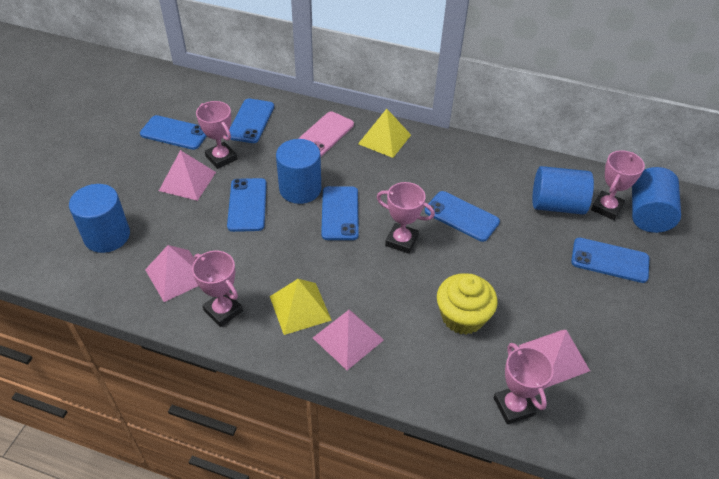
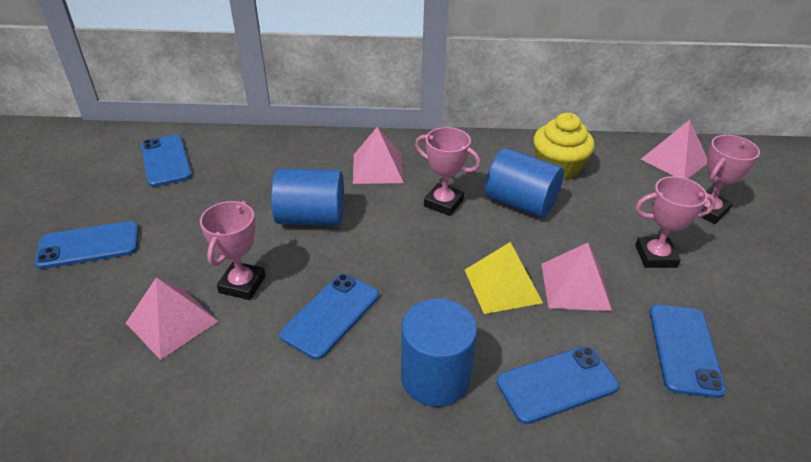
blue cylinder: 4 -> 3
blue phone: 6 -> 5
pink phone: 1 -> 0
pink trophy: 5 -> 4
yellow pyramid: 2 -> 1

